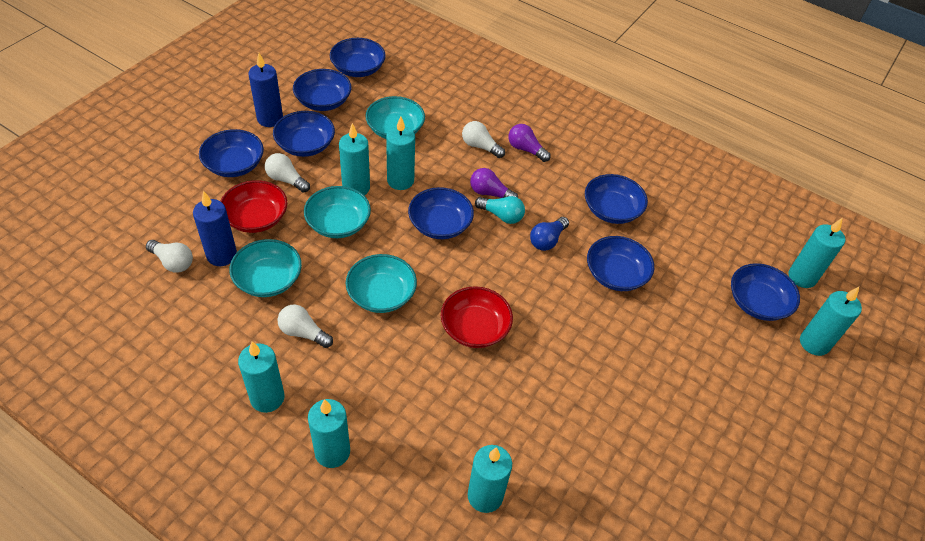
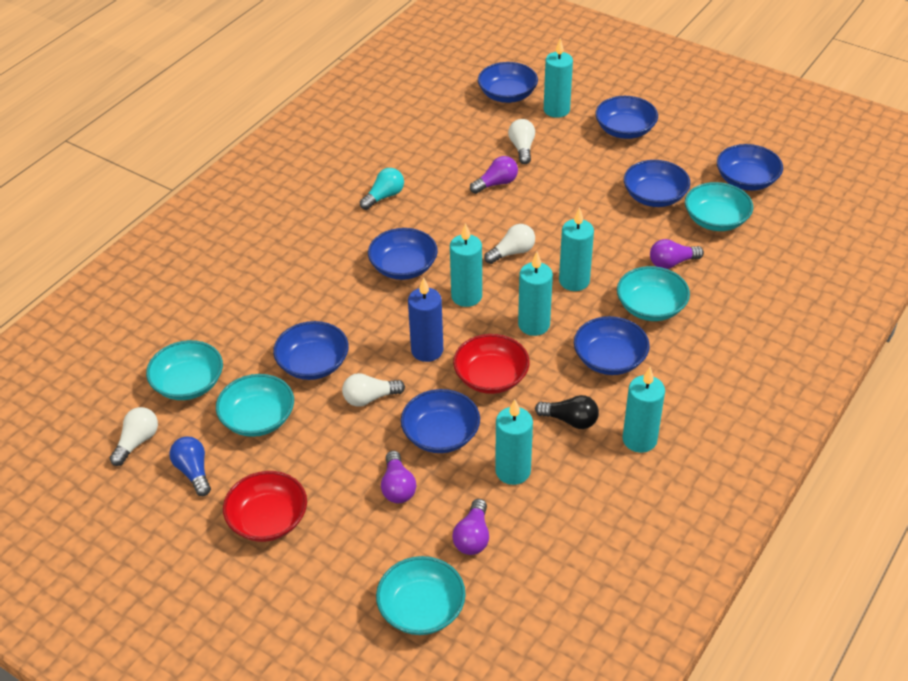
black light bulb: 0 -> 1
blue candle: 2 -> 1
purple light bulb: 2 -> 4
turquoise bowl: 4 -> 5
turquoise candle: 7 -> 6

